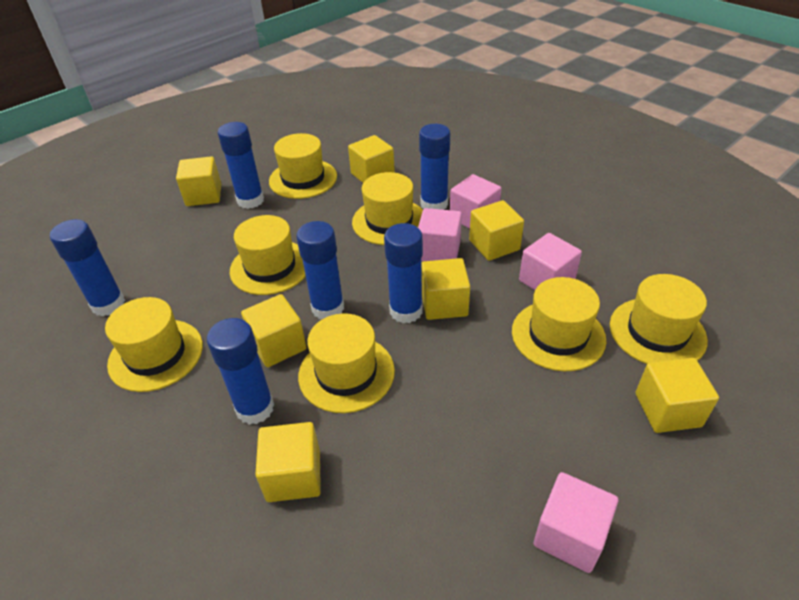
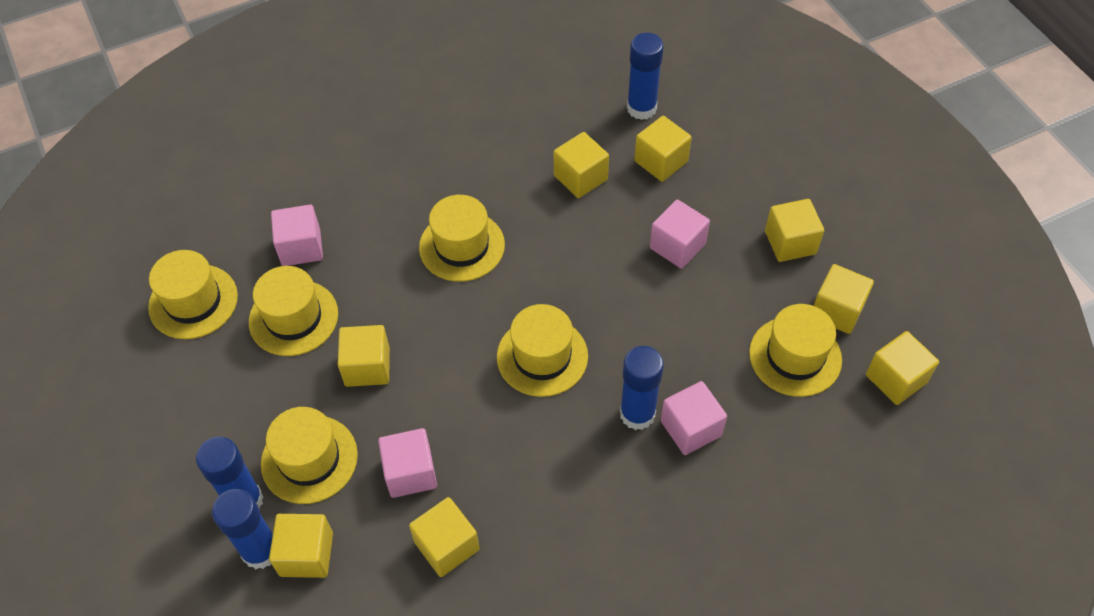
blue glue stick: 6 -> 4
yellow cube: 7 -> 8
yellow hat: 7 -> 6

